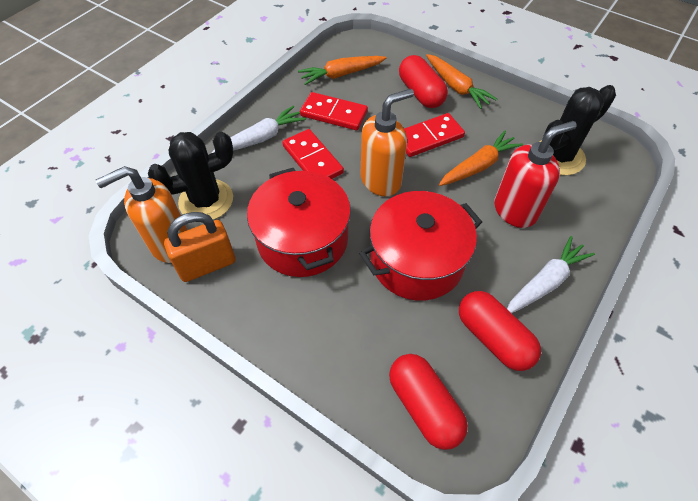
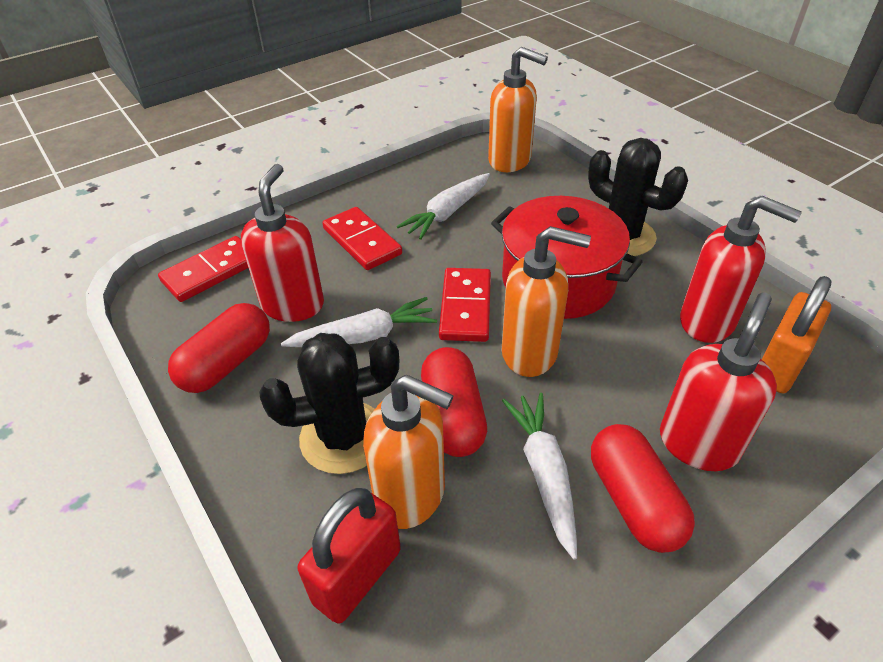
orange carrot: 3 -> 0
orange soap dispenser: 2 -> 3
red padlock: 0 -> 1
red pot: 2 -> 1
red soap dispenser: 1 -> 3
white carrot: 2 -> 3

